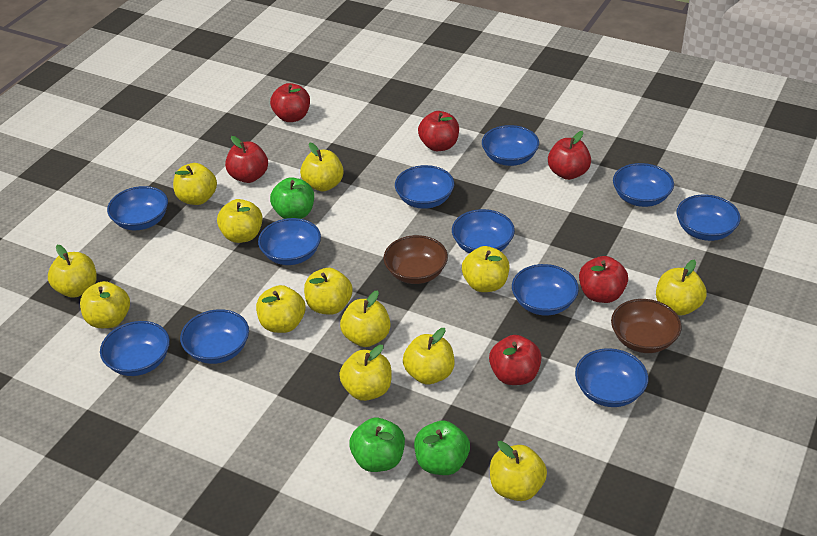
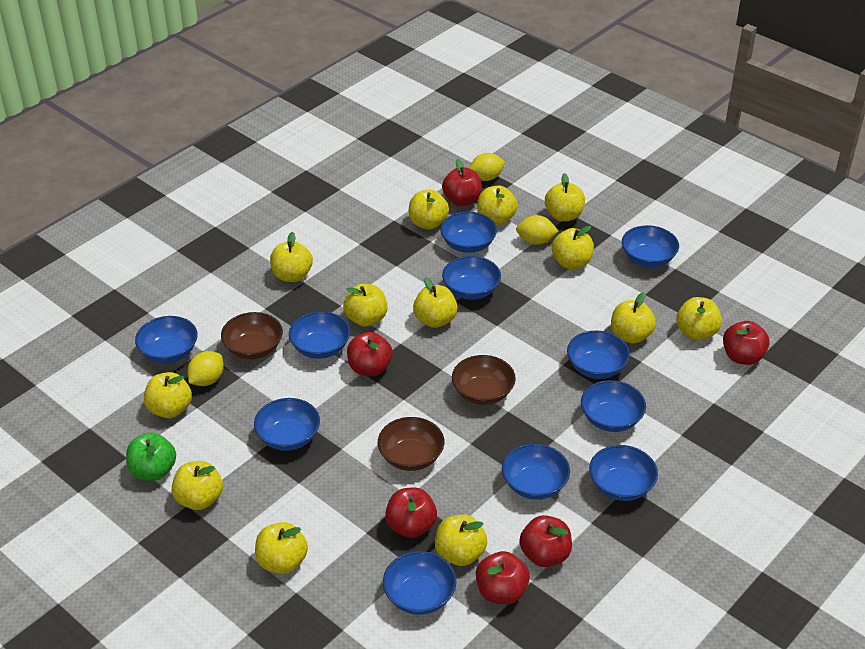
brown bowl: 2 -> 3
green apple: 3 -> 1
yellow lemon: 0 -> 3

